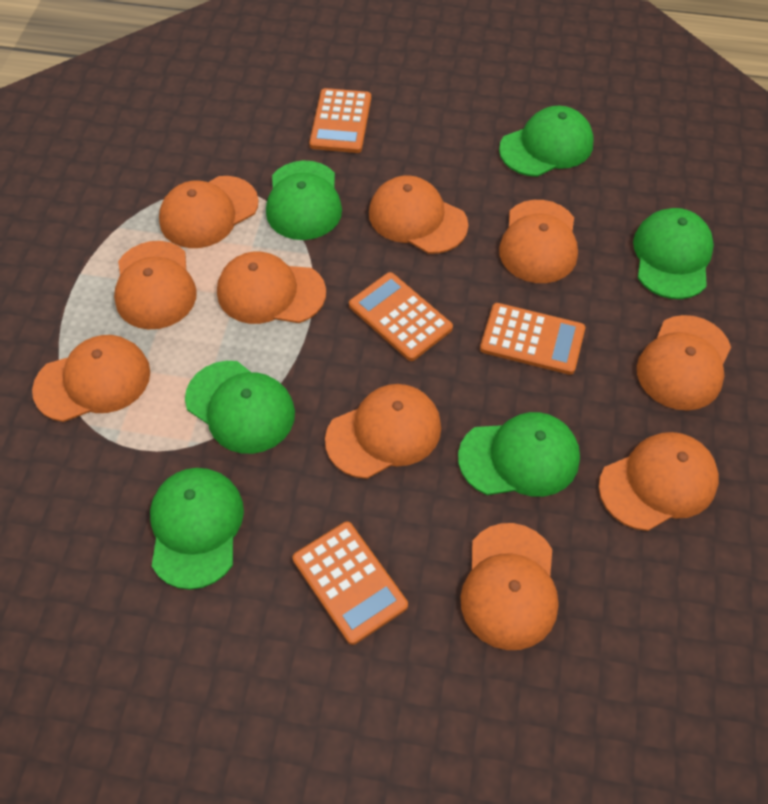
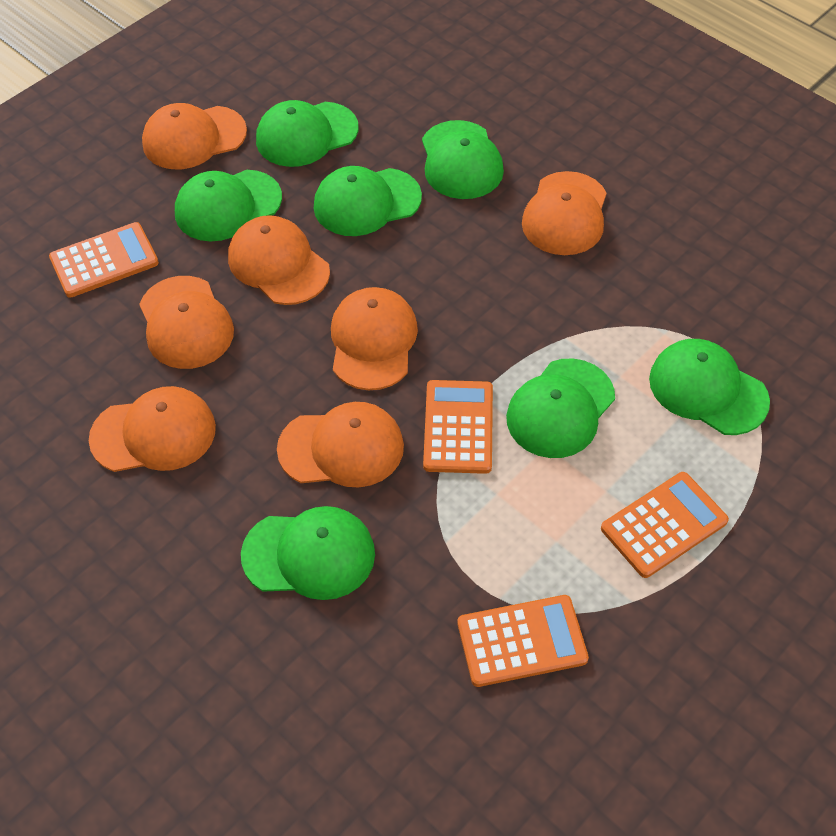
green cap: 6 -> 7
orange cap: 10 -> 7

